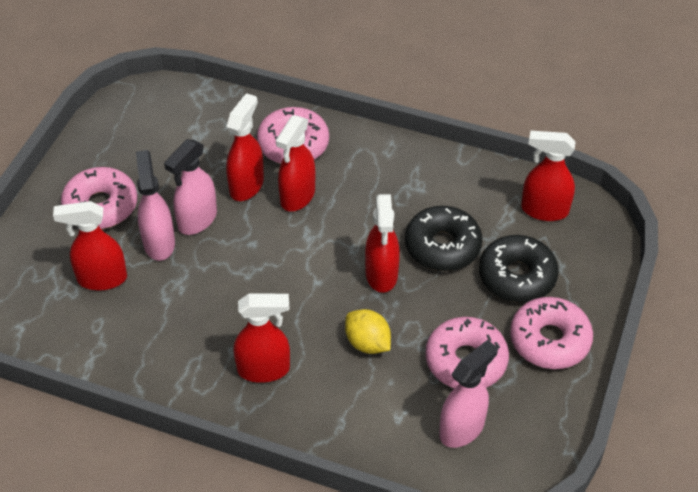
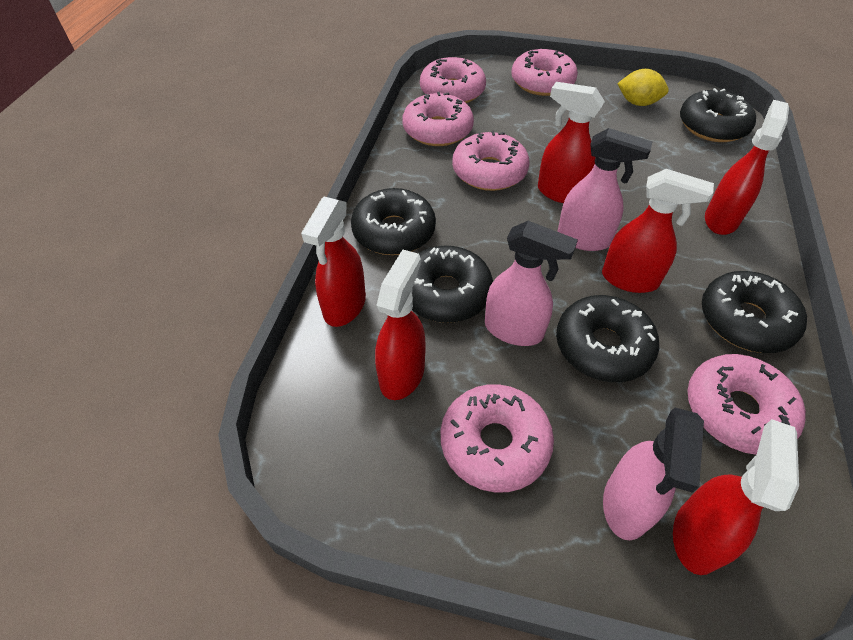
black donut: 2 -> 5
pink donut: 4 -> 6

